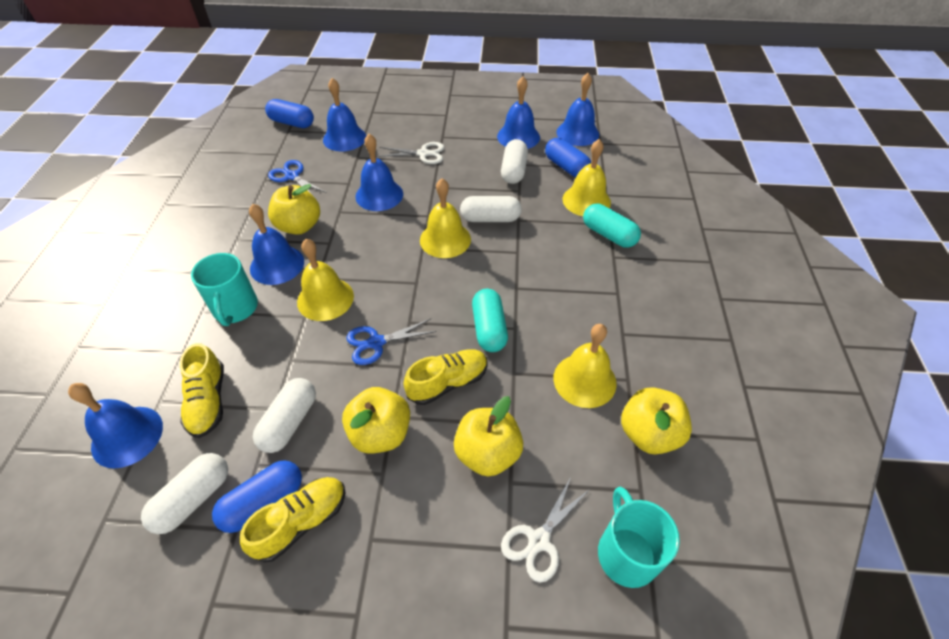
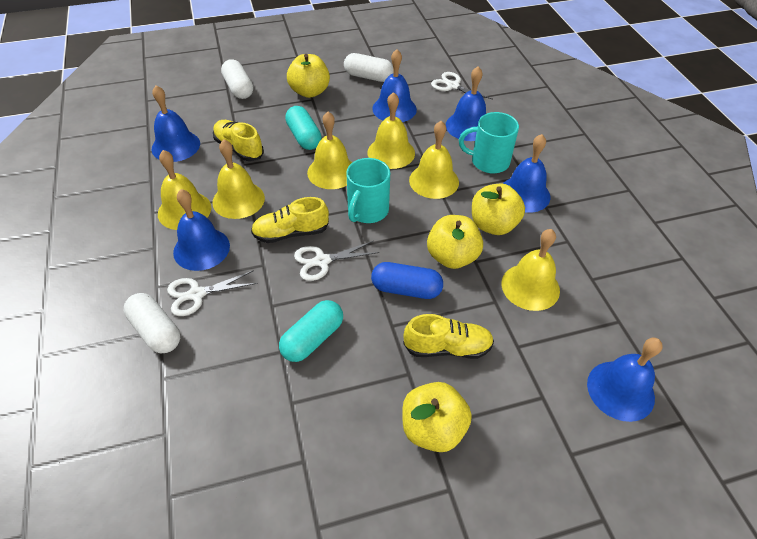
blue capsule: 3 -> 1
blue scissors: 2 -> 0
white capsule: 4 -> 3
white scissors: 2 -> 3
yellow bell: 4 -> 6

